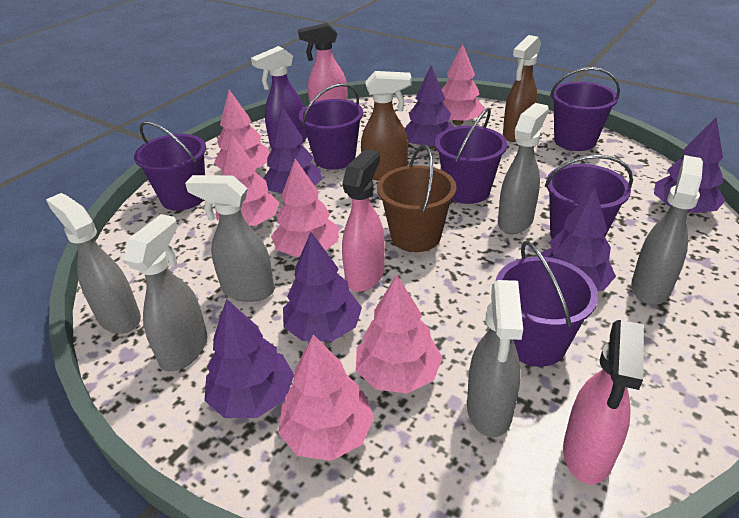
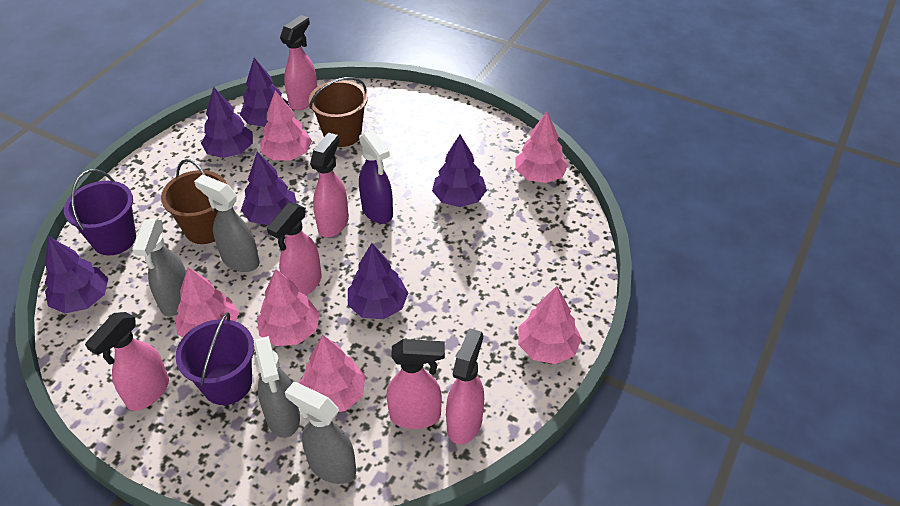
brown bucket: 1 -> 2
brown spray bottle: 2 -> 0
grey spray bottle: 6 -> 4
pink spray bottle: 3 -> 6
purple bucket: 6 -> 2

